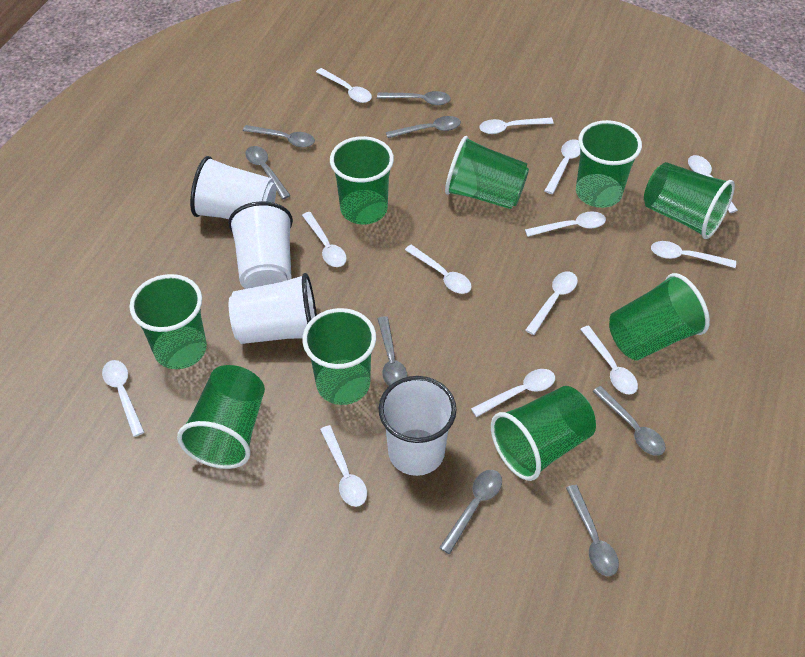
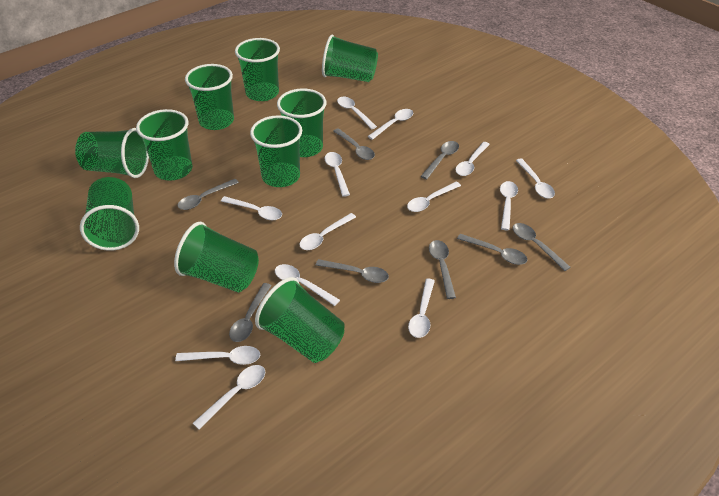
green cup: 9 -> 10
white cup: 4 -> 0

